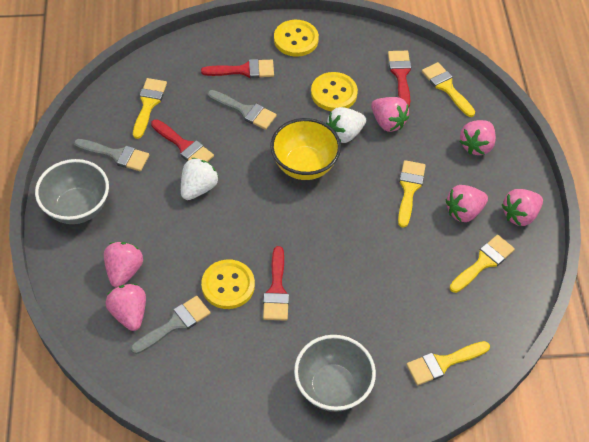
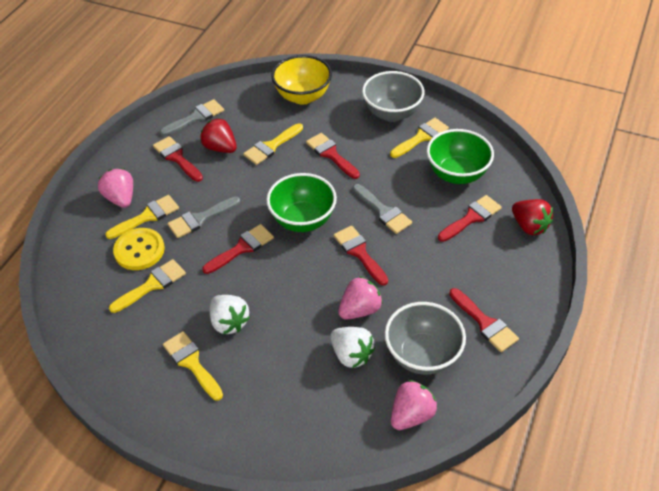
green bowl: 0 -> 2
pink strawberry: 6 -> 3
red brush: 4 -> 6
red strawberry: 0 -> 2
yellow button: 3 -> 1

